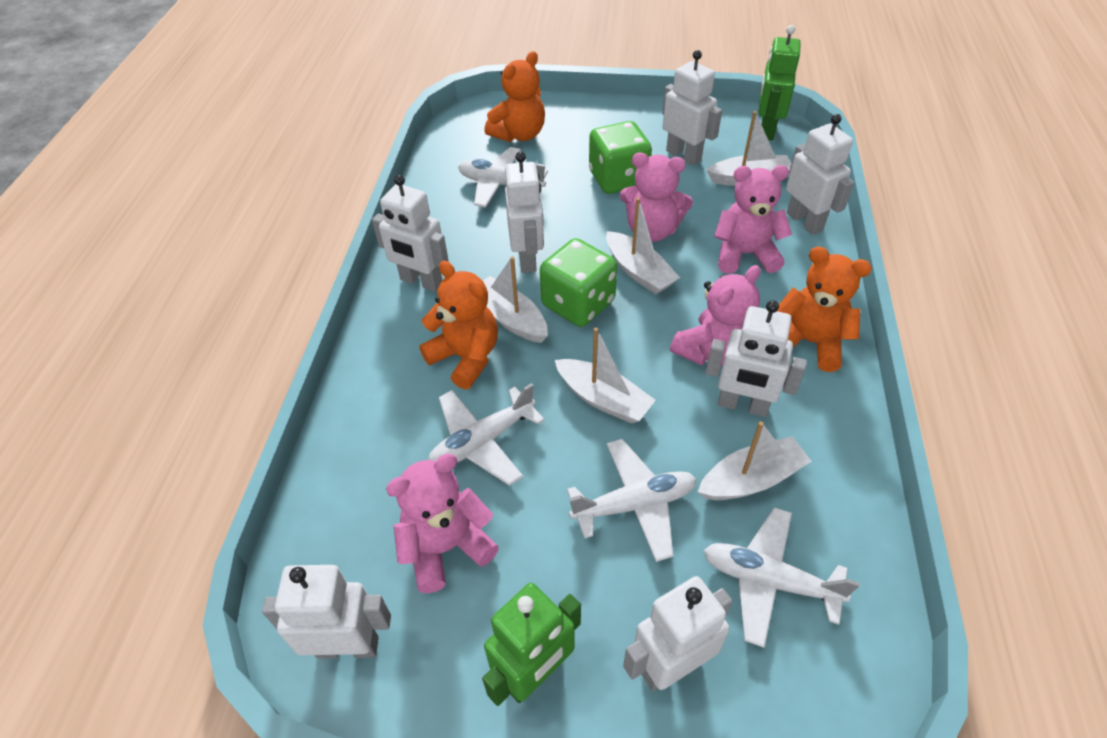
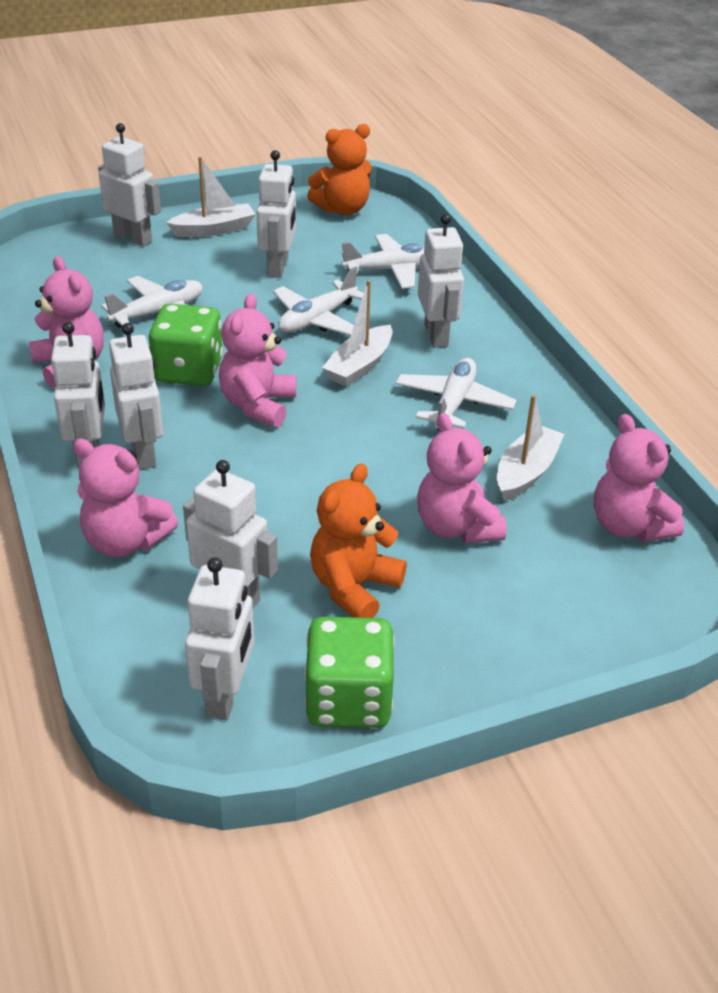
green robot: 2 -> 0
orange teddy bear: 3 -> 2
pink teddy bear: 4 -> 5
white boat: 5 -> 3

